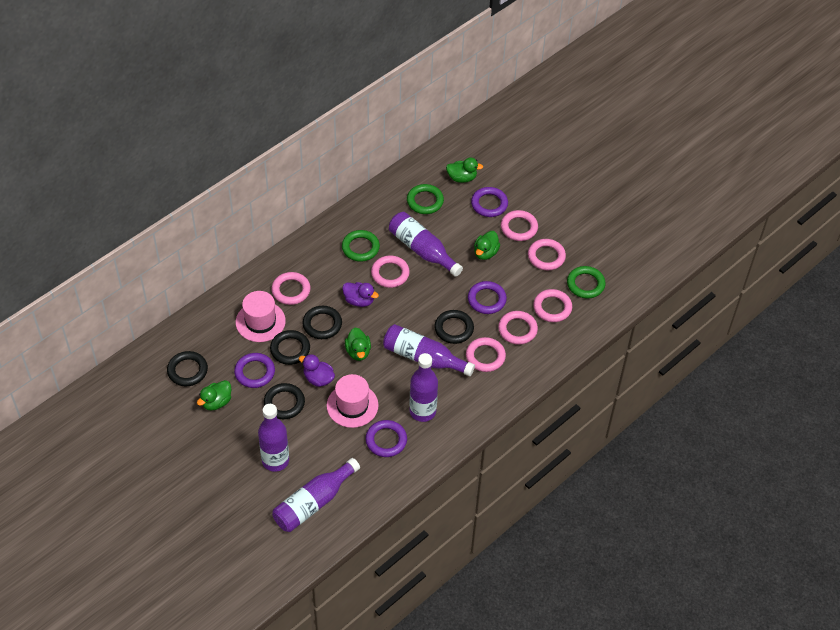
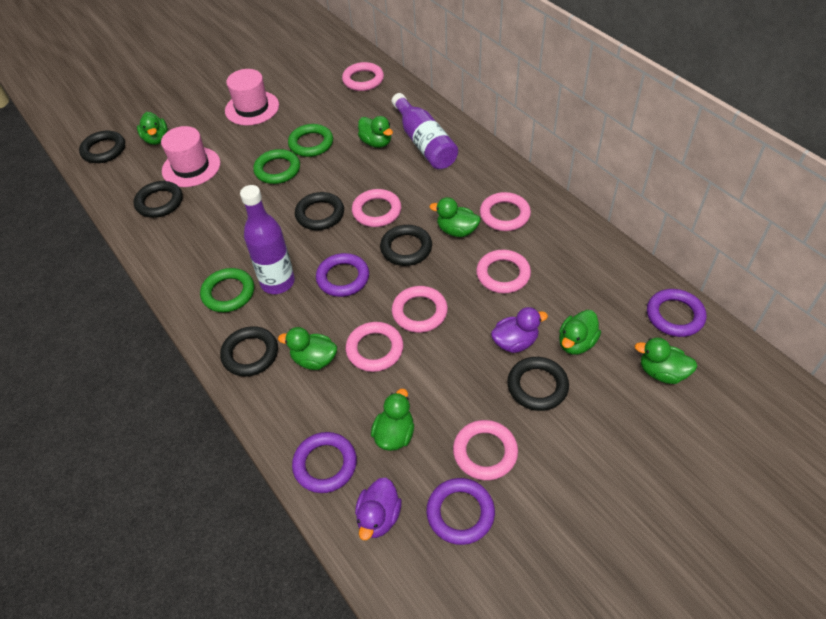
black ring: 5 -> 6
green duck: 4 -> 7
purple bottle: 5 -> 2

